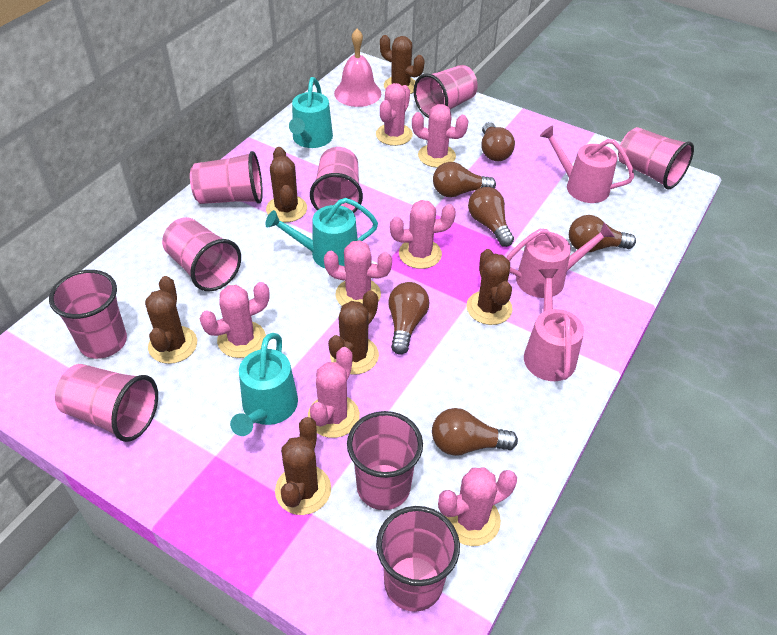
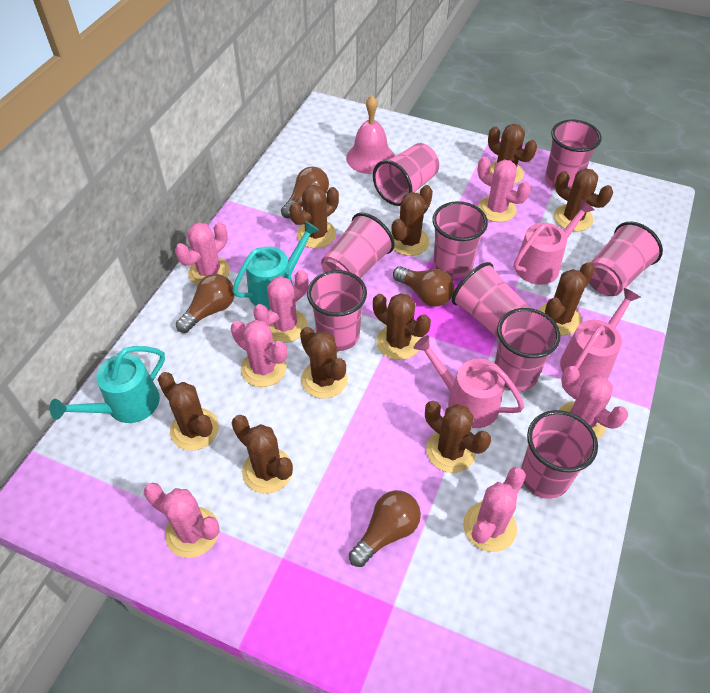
brown cactus: 6 -> 10
brown light bulb: 6 -> 4
turquoise watering can: 3 -> 2

